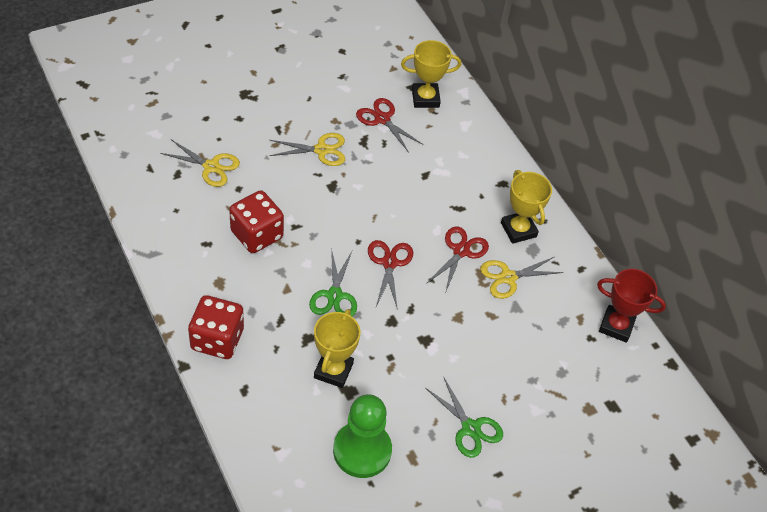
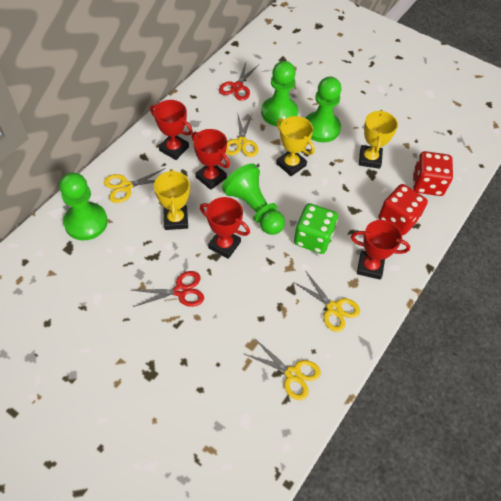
green dice: 0 -> 1
green pawn: 1 -> 4
green scissors: 2 -> 0
red scissors: 3 -> 2
red trophy: 1 -> 4
yellow scissors: 3 -> 4

